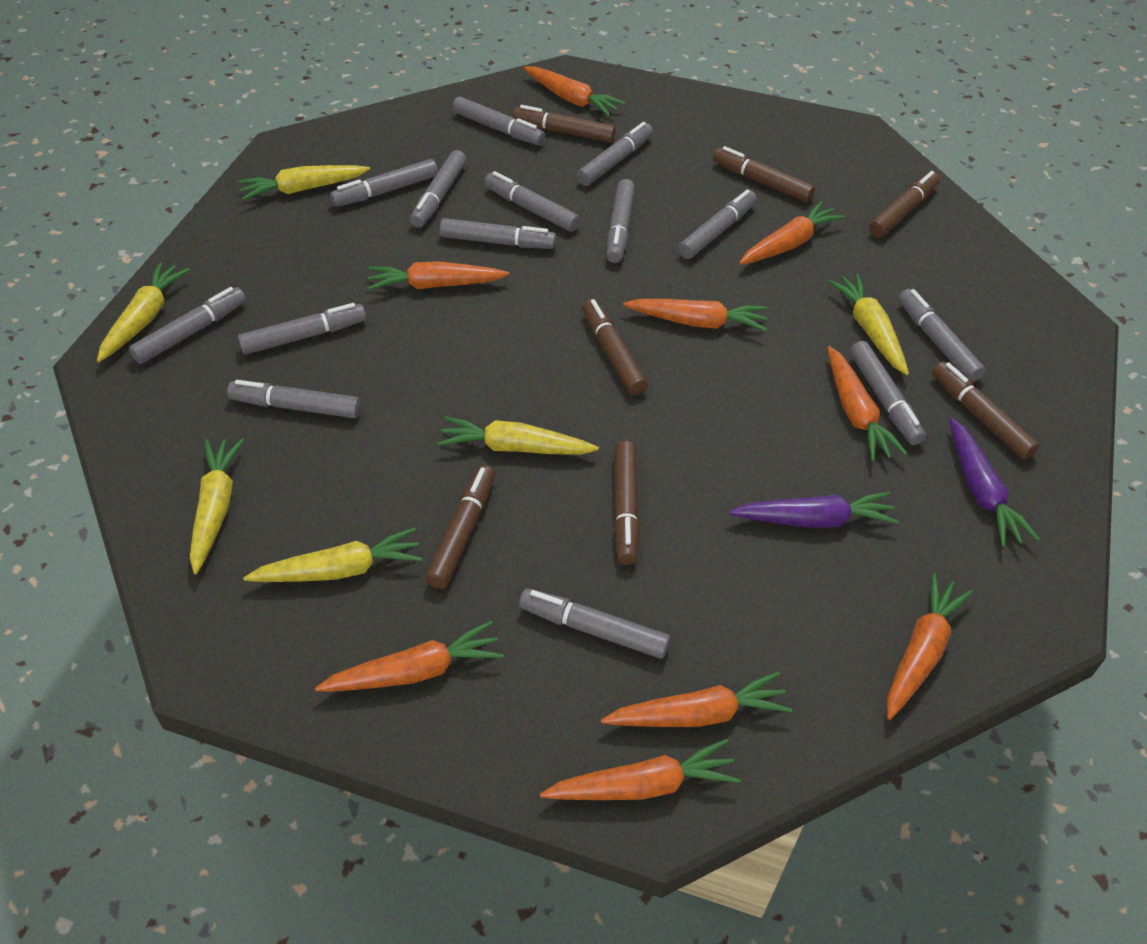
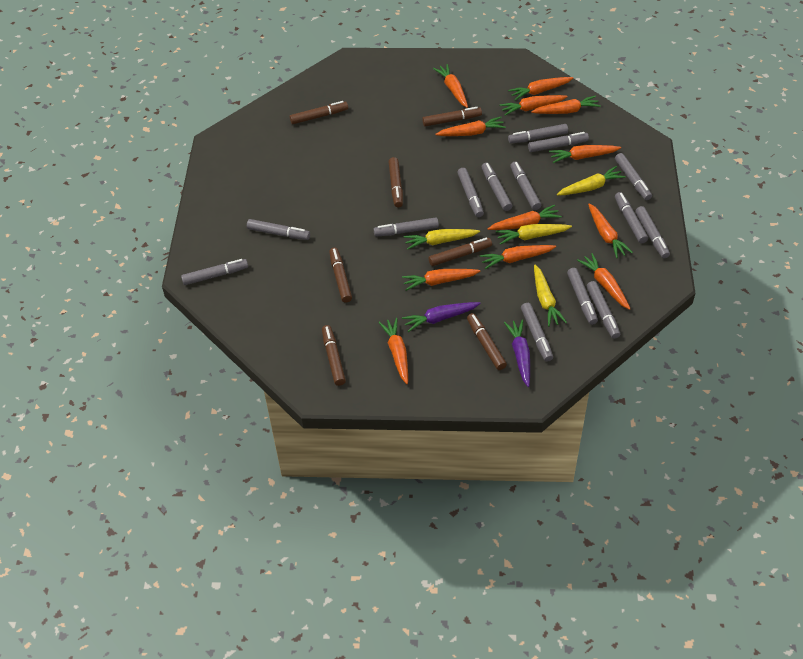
orange carrot: 9 -> 12
yellow carrot: 6 -> 4

